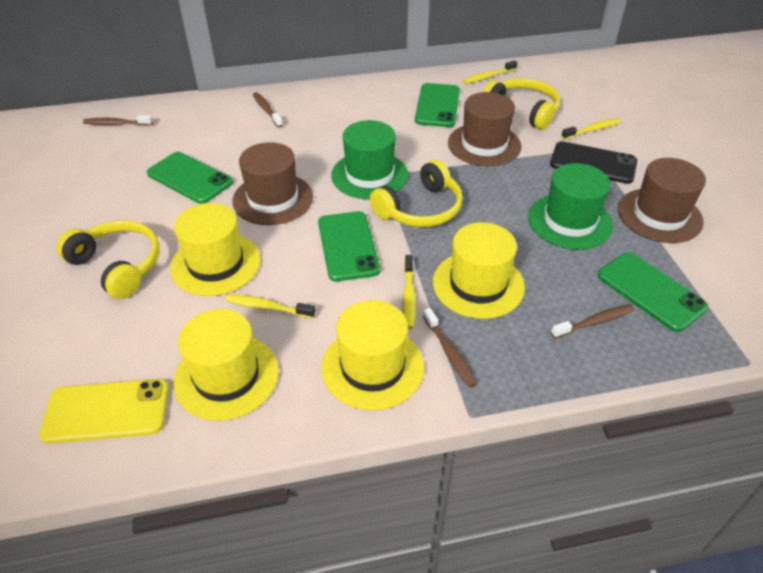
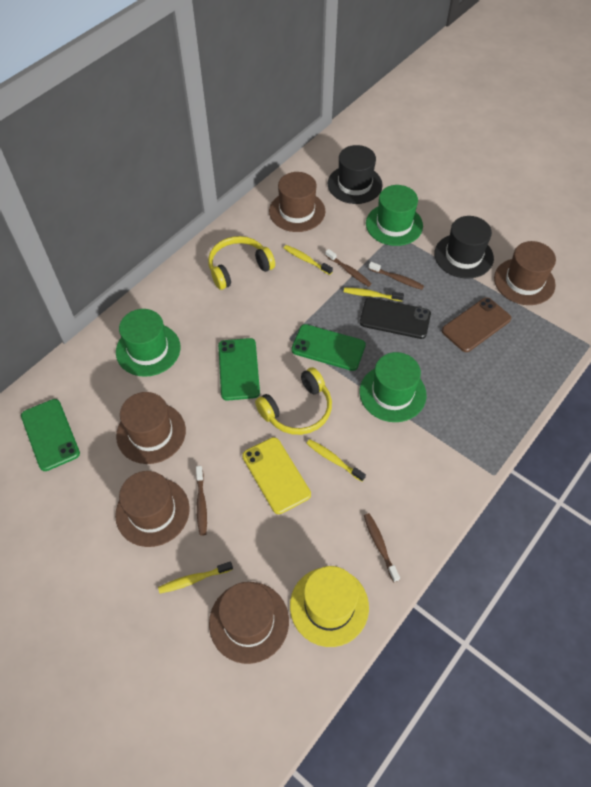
black hat: 0 -> 2
brown hat: 3 -> 5
brown phone: 0 -> 1
green hat: 2 -> 3
green phone: 4 -> 3
yellow hat: 4 -> 1
yellow headphones: 3 -> 2

